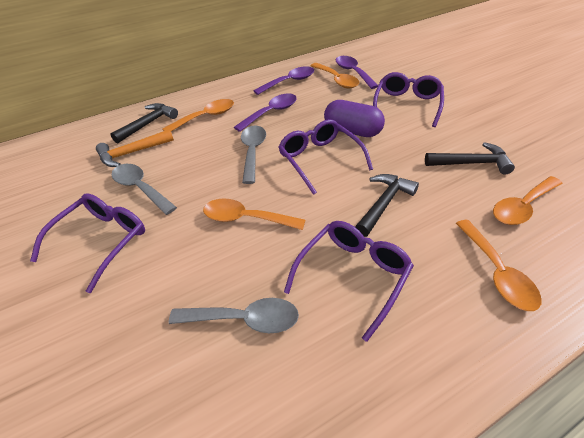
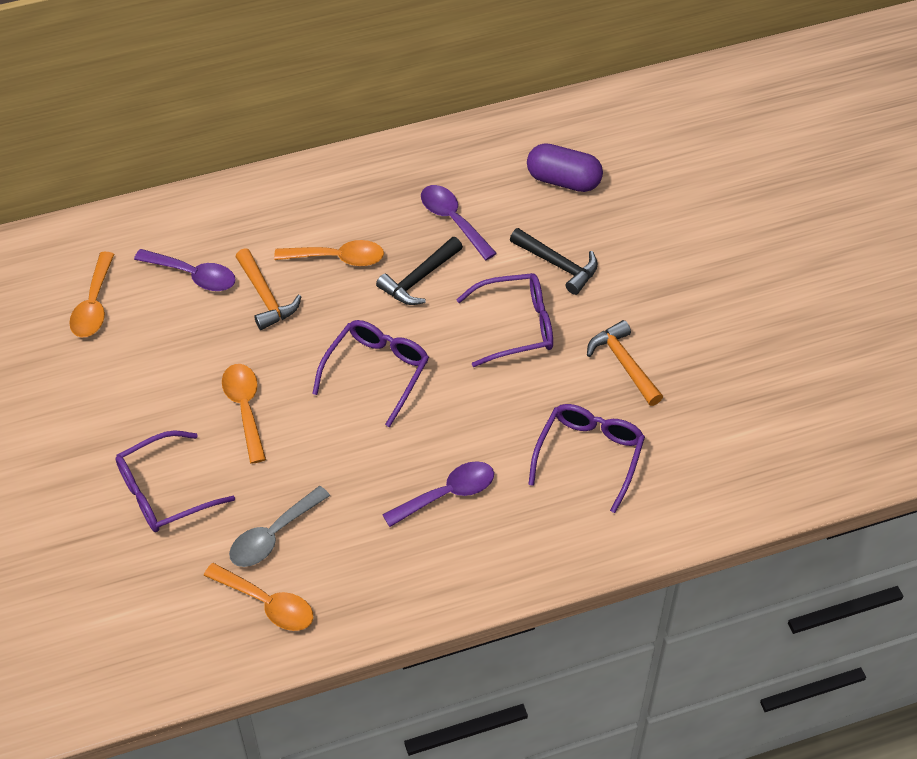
black hammer: 3 -> 2
grey spoon: 3 -> 1
orange hammer: 1 -> 2
orange spoon: 5 -> 4

